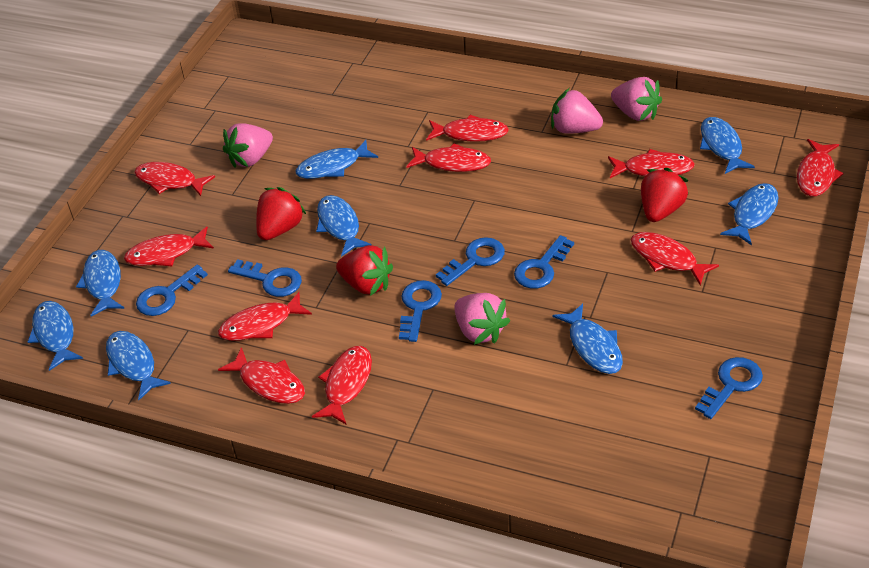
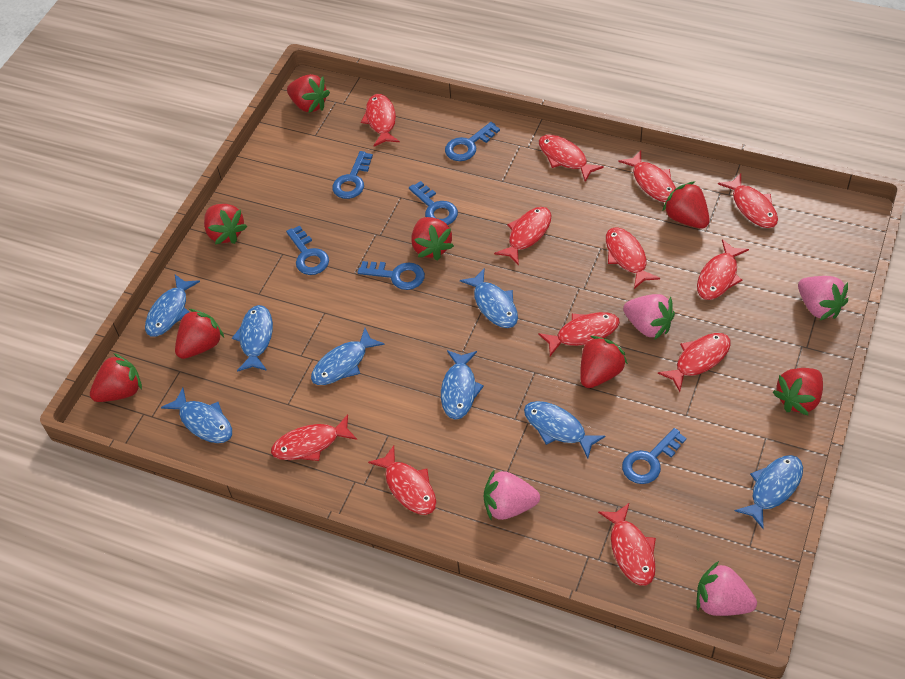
red fish: 10 -> 12
red strawberry: 3 -> 8

